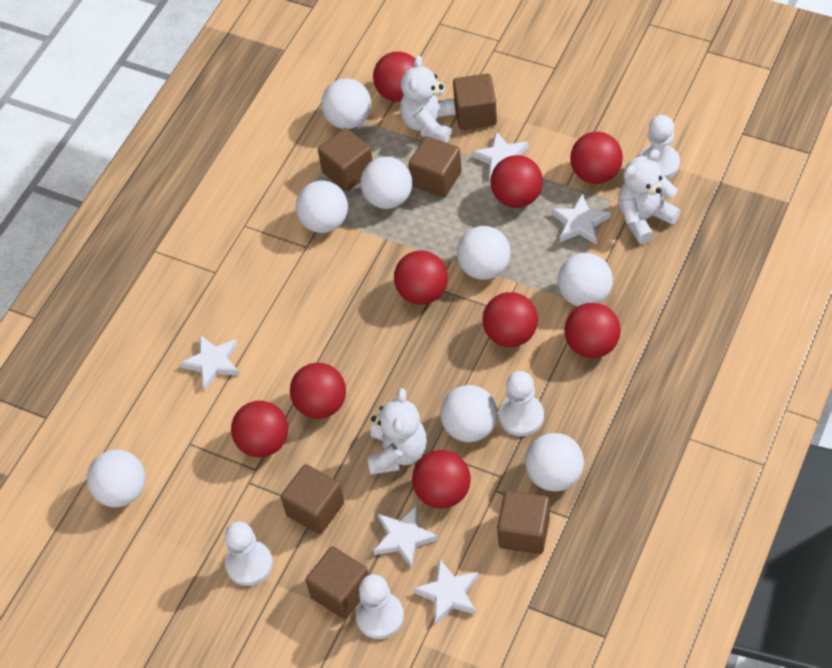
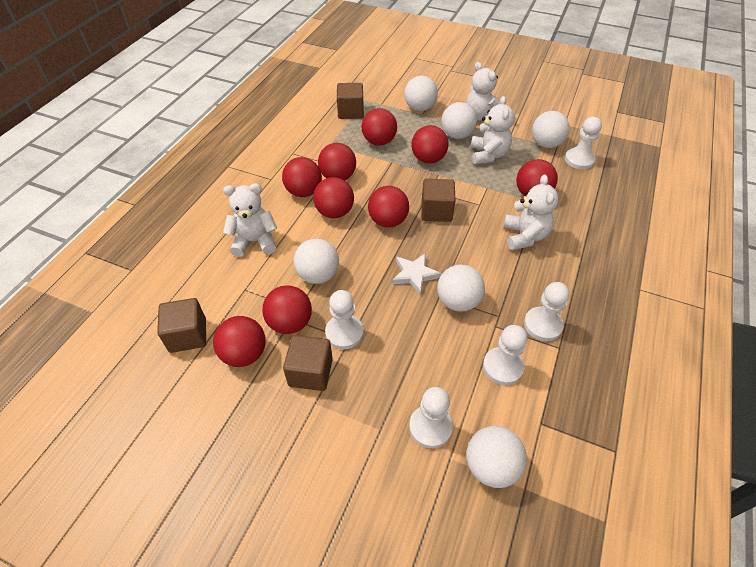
brown cube: 6 -> 4
white ball: 8 -> 6
white pawn: 4 -> 5
white star: 5 -> 1
white teddy bear: 3 -> 4

